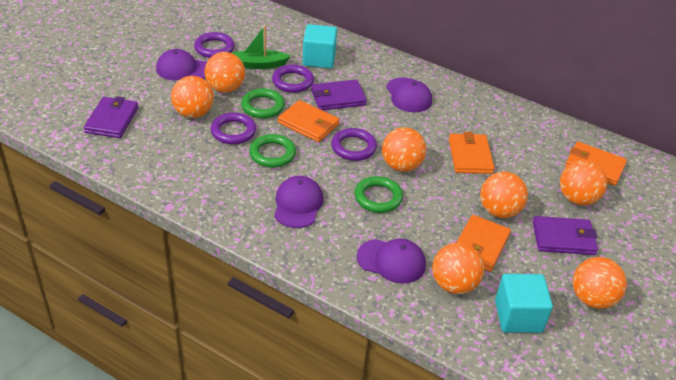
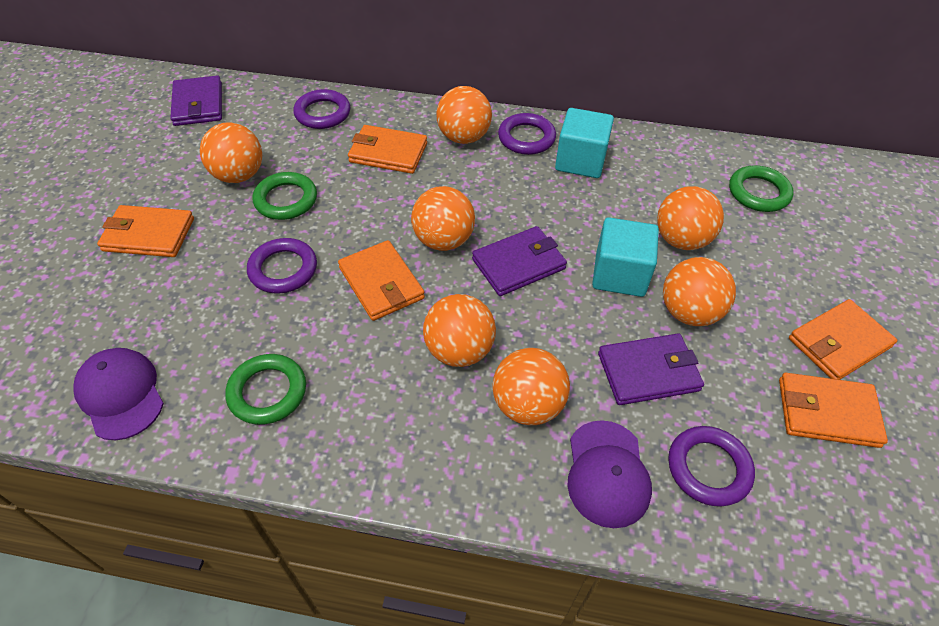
green boat: 1 -> 0
orange wallet: 4 -> 5
purple cap: 4 -> 2

